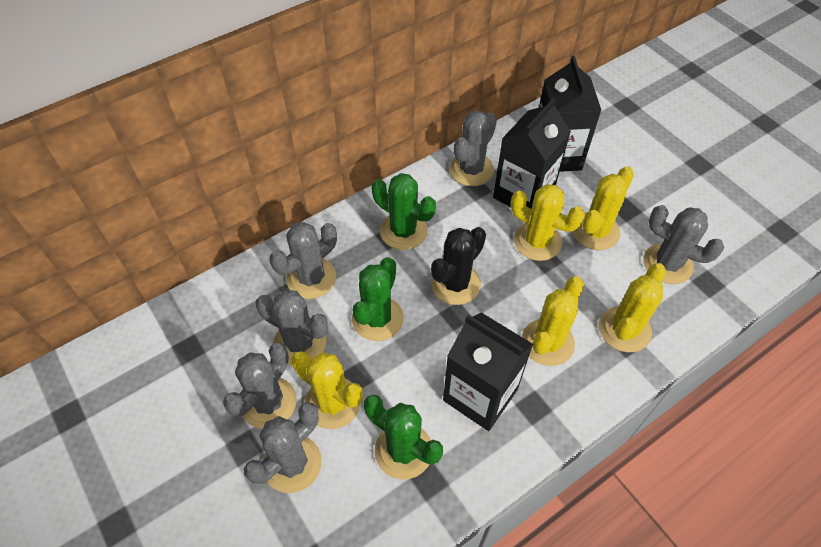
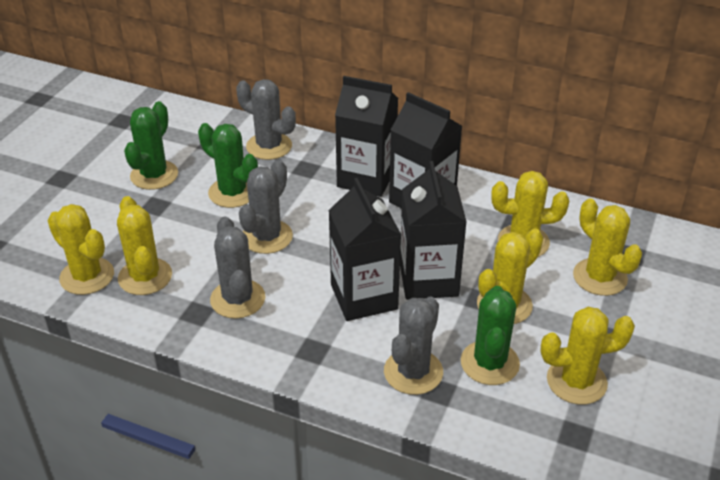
black cactus: 1 -> 0
black carton: 3 -> 4
grey cactus: 6 -> 4
yellow cactus: 5 -> 6

